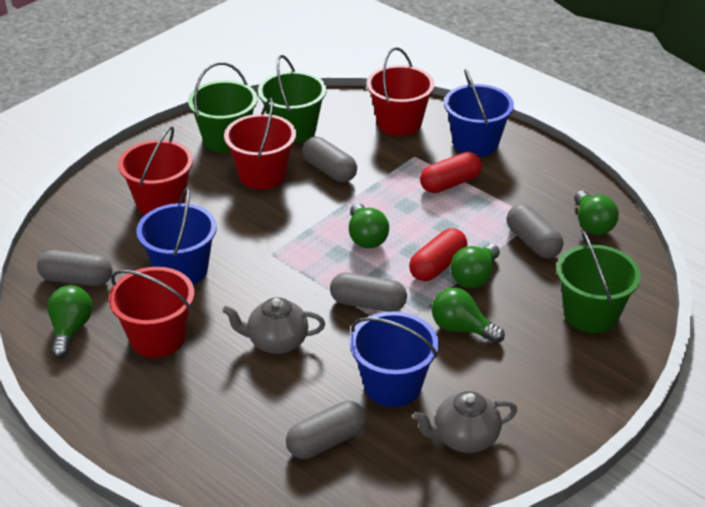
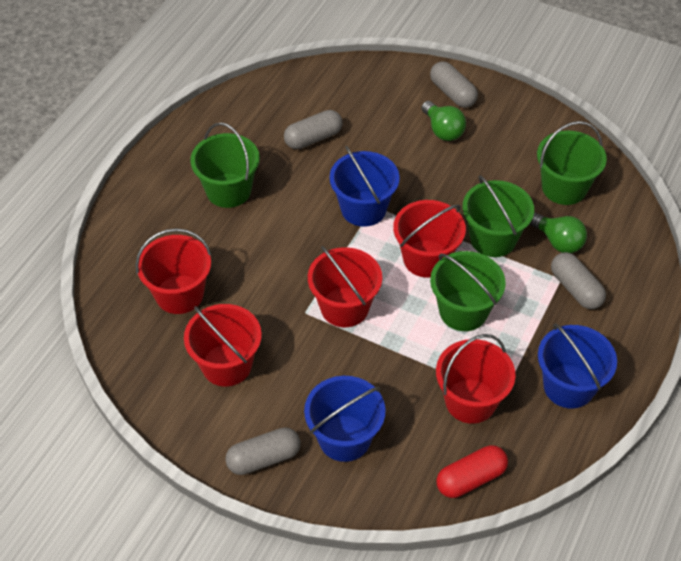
green bucket: 3 -> 4
green light bulb: 5 -> 2
grey capsule: 5 -> 4
grey teapot: 2 -> 0
red bucket: 4 -> 5
red capsule: 2 -> 1

